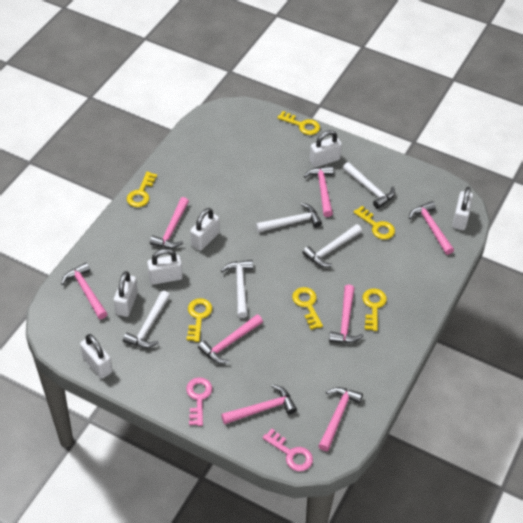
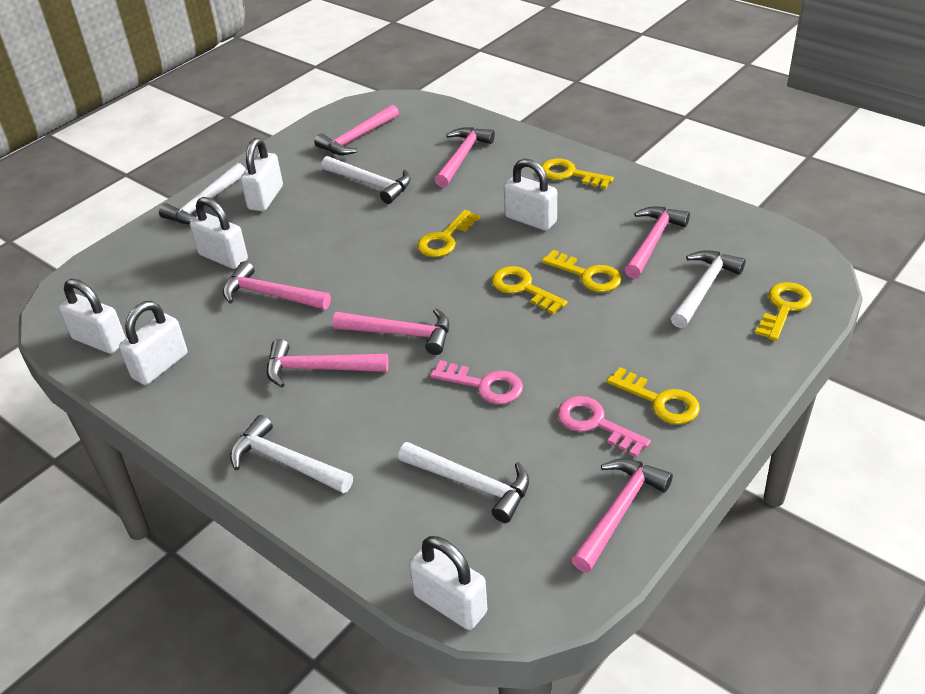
pink hammer: 8 -> 7

